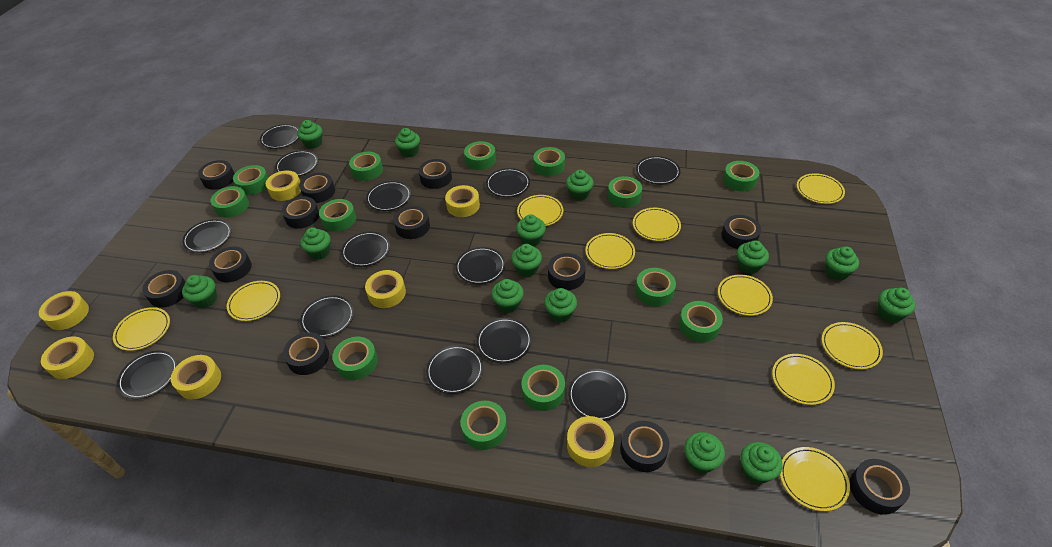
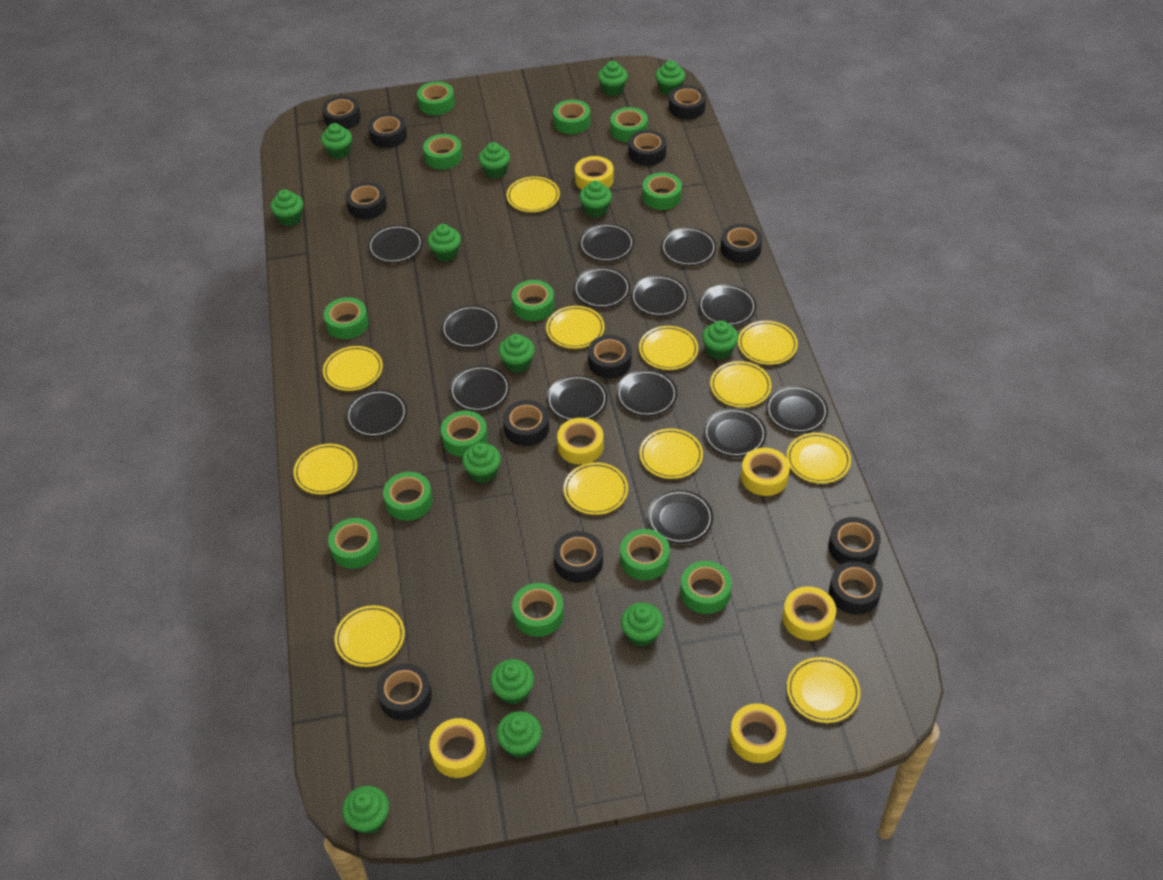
black plate: 13 -> 14
yellow plate: 10 -> 12
yellow tape: 7 -> 6

